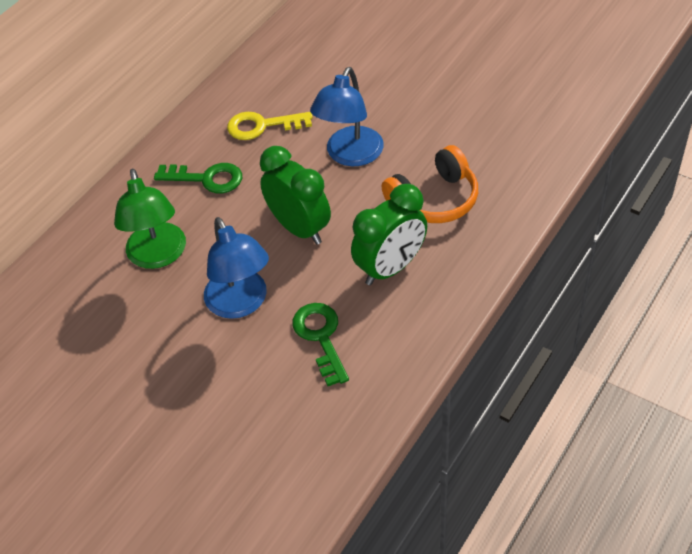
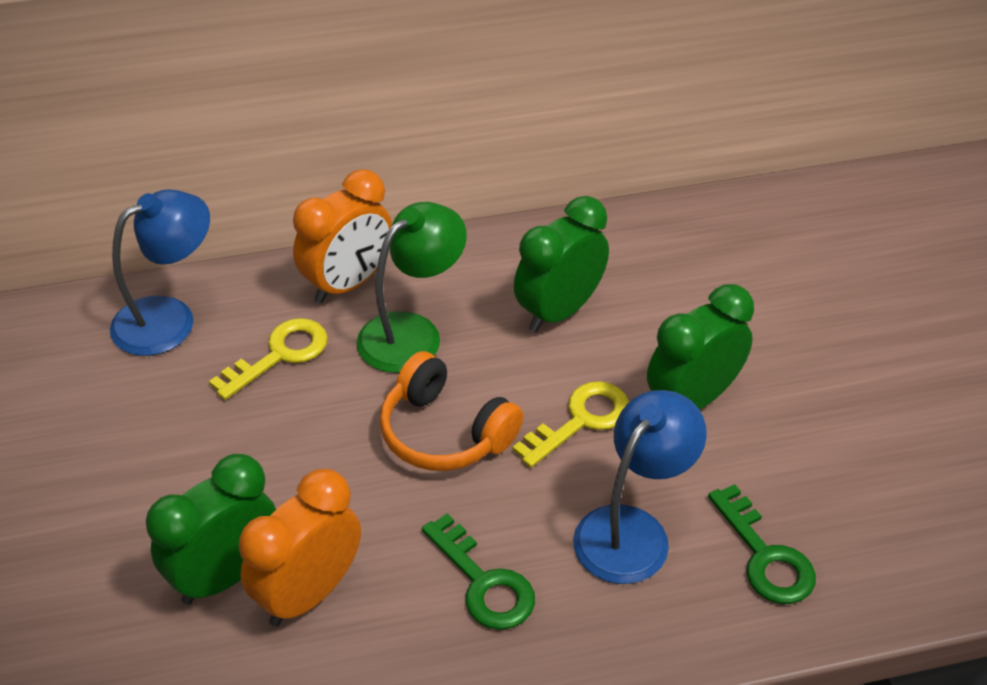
green clock: 2 -> 3
orange clock: 0 -> 2
yellow key: 1 -> 2

